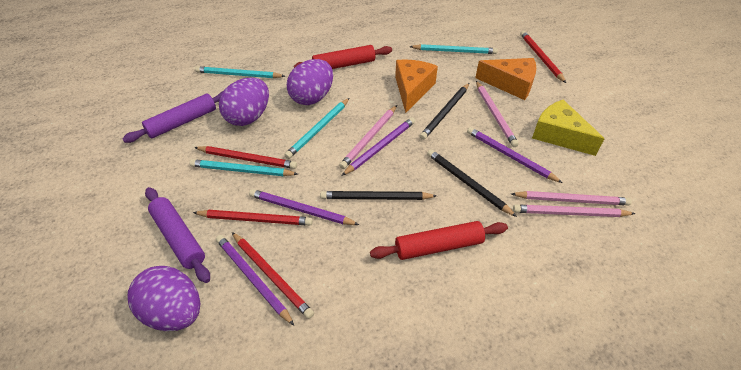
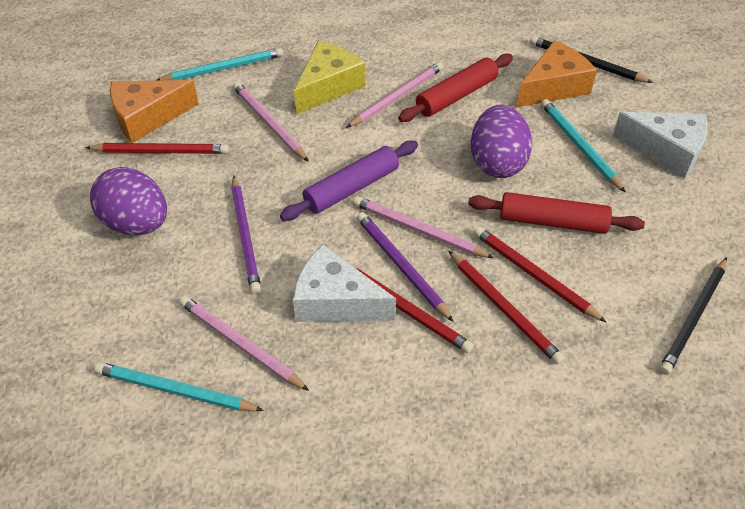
black pencil: 3 -> 2
purple egg: 3 -> 2
purple pencil: 4 -> 2
purple rolling pin: 2 -> 1
turquoise pencil: 4 -> 3
white cheese: 0 -> 2

